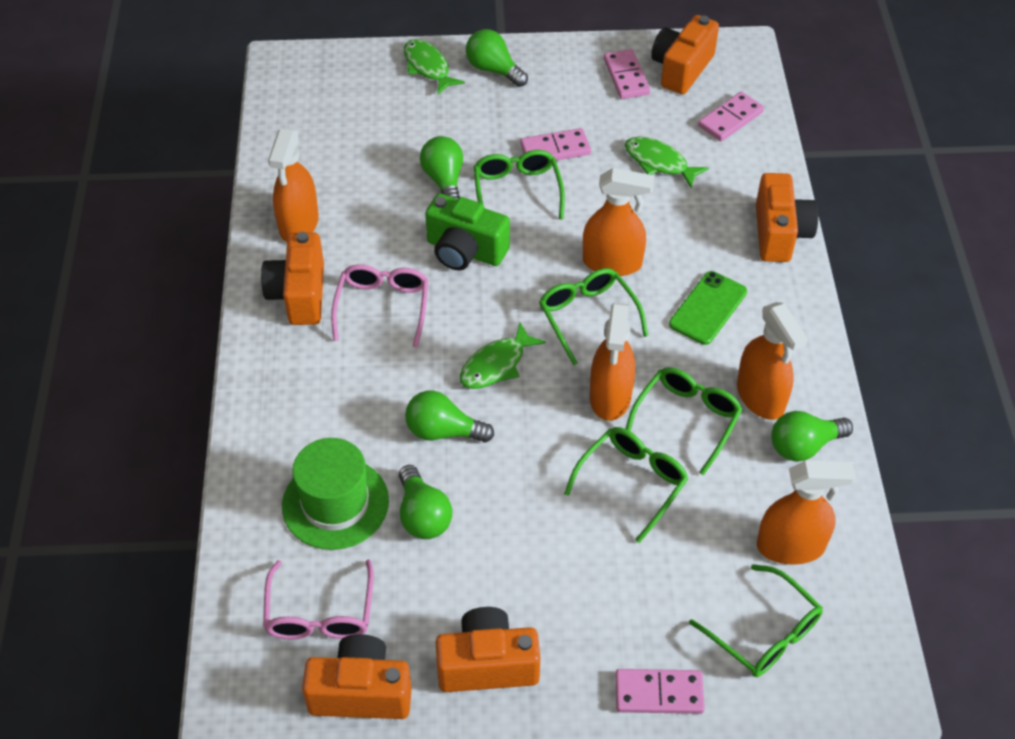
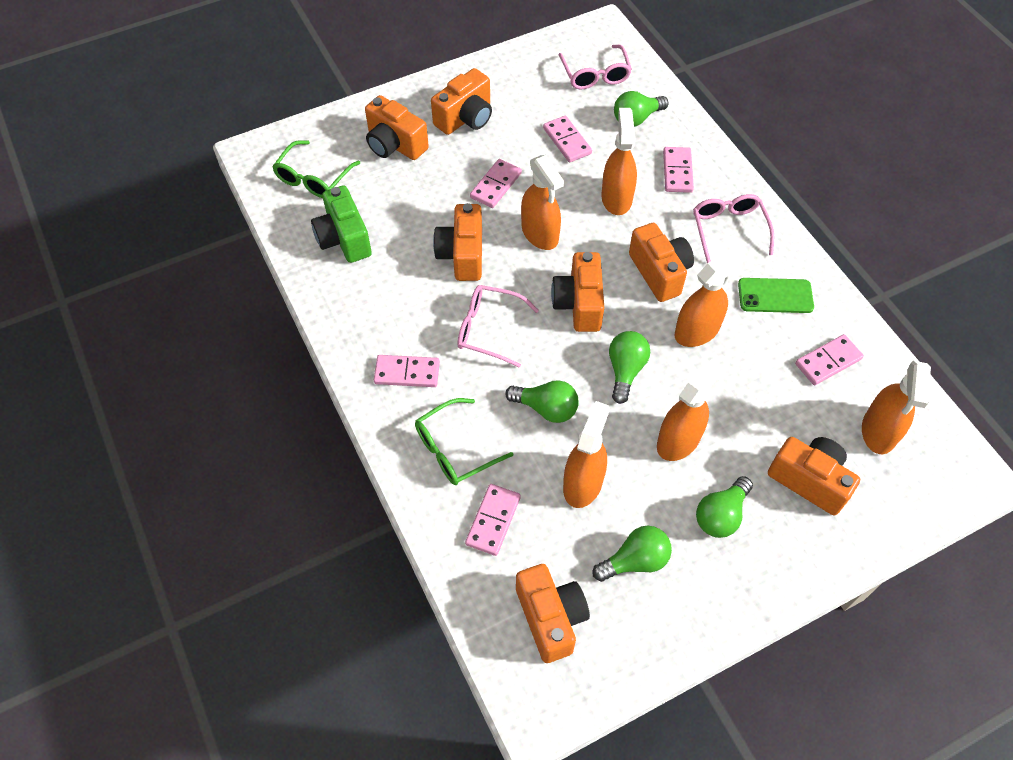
green fish: 3 -> 0
green glasses: 5 -> 2
green hat: 1 -> 0
orange camera: 5 -> 7
orange spray bottle: 5 -> 6
pink domino: 4 -> 6
pink glasses: 2 -> 3

